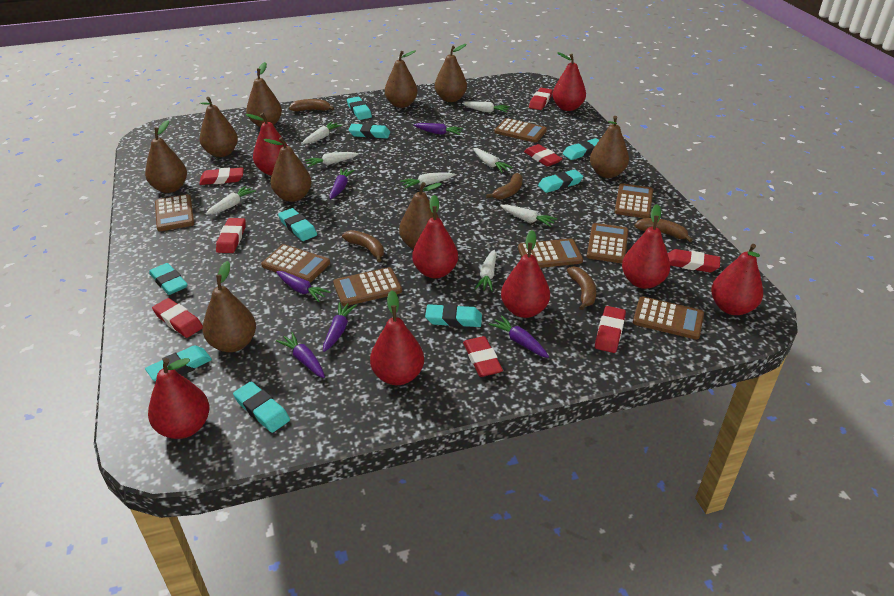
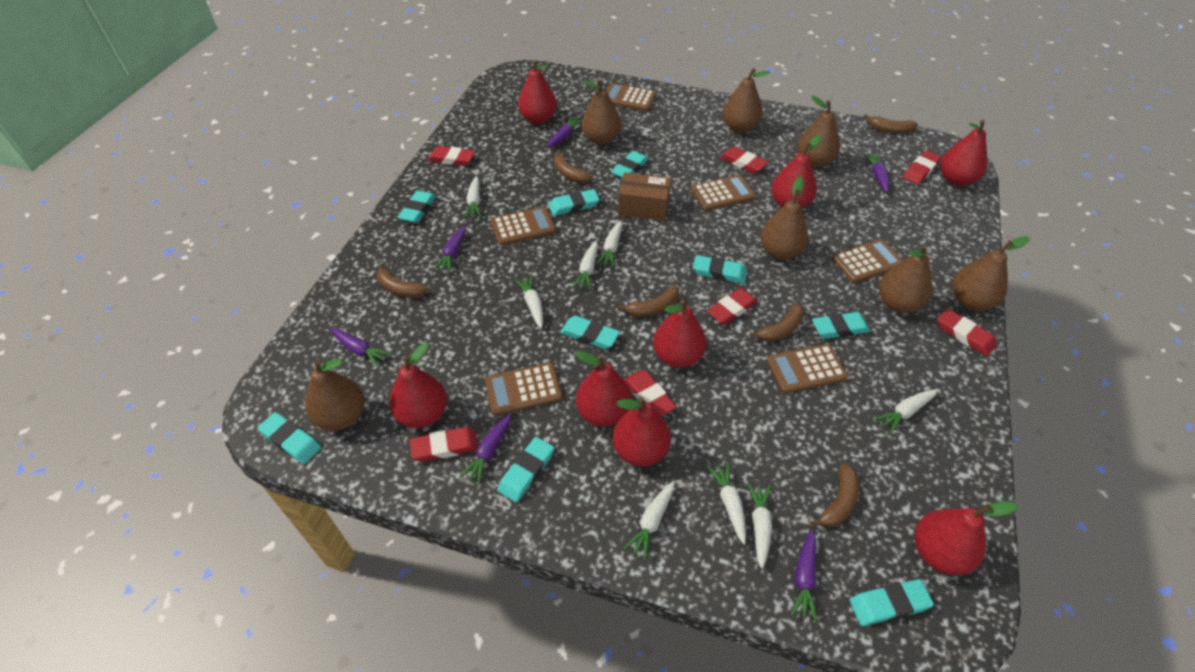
brown banana: 5 -> 6
brown box: 0 -> 1
brown calculator: 8 -> 6
brown pear: 9 -> 7
red eraser: 8 -> 7

